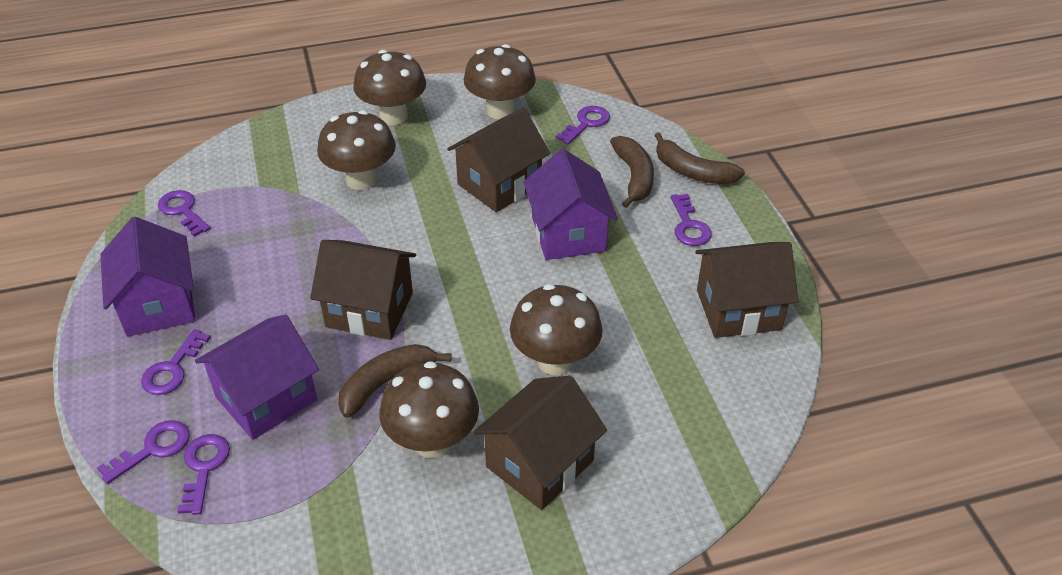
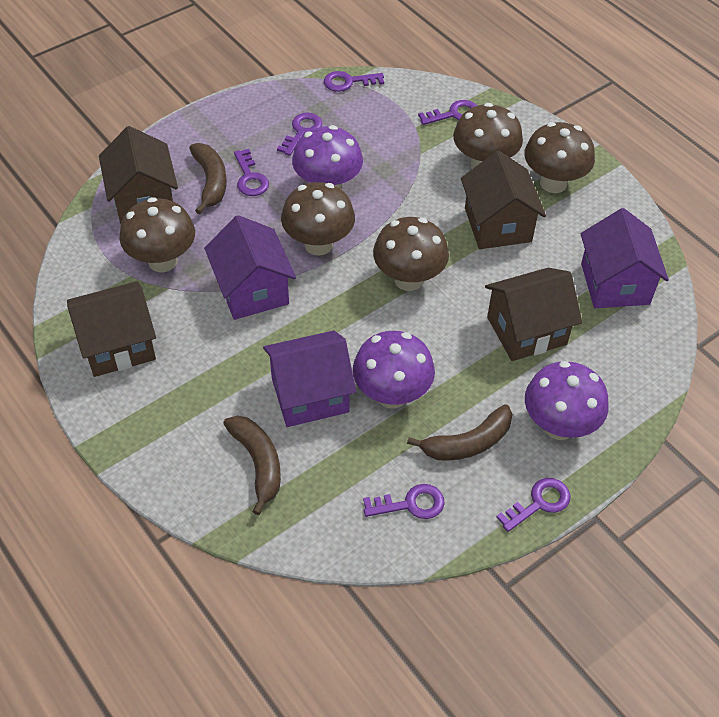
purple mushroom: 0 -> 3

